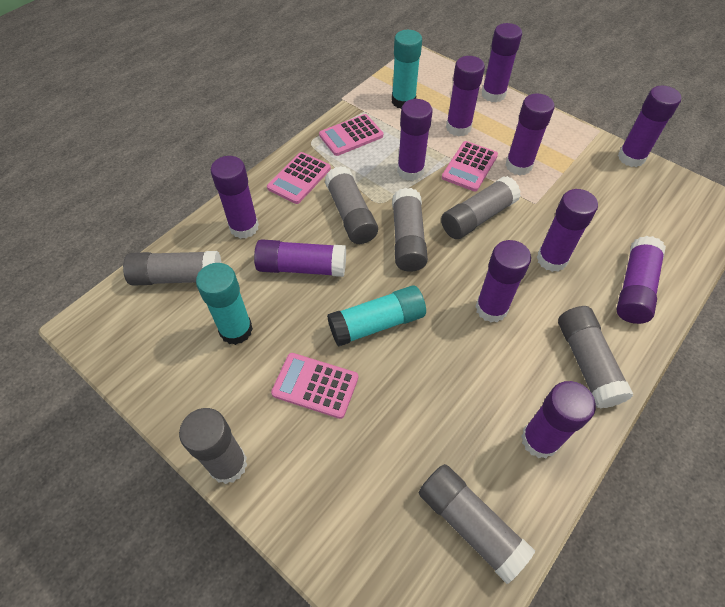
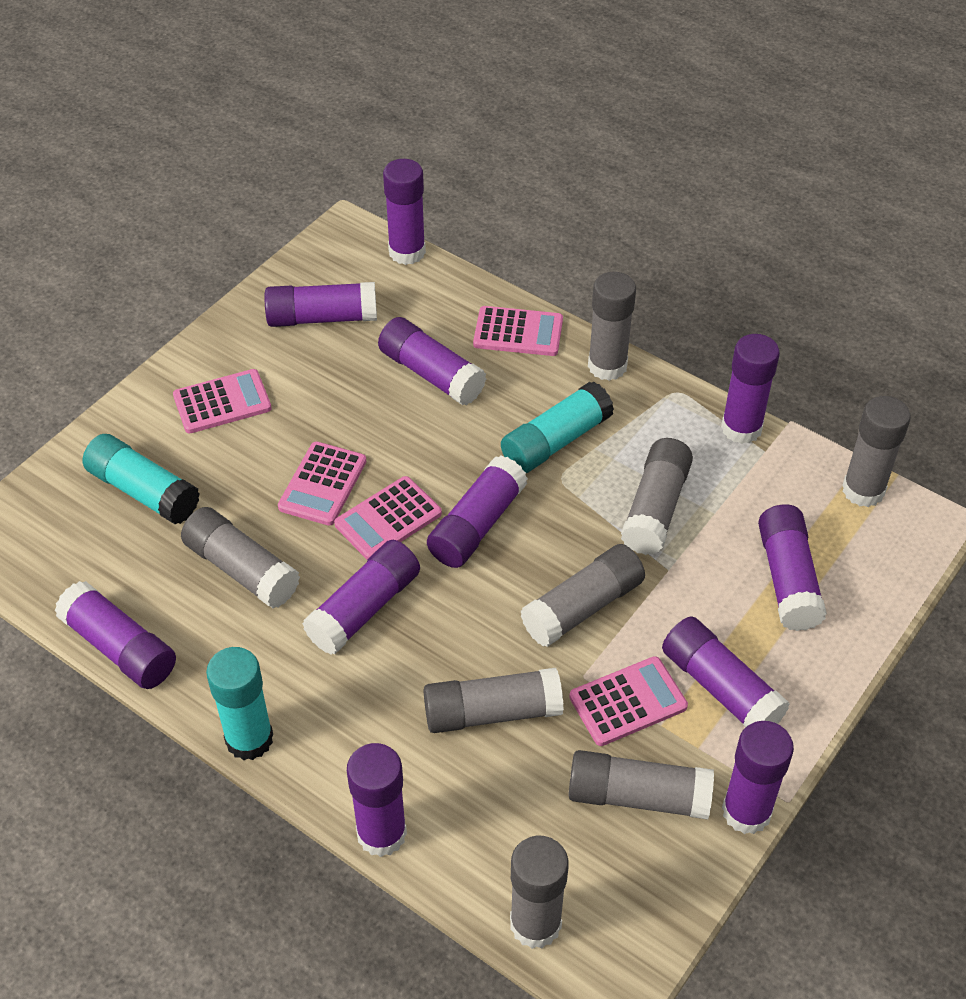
grey glue stick: 7 -> 8
pink calculator: 4 -> 5

